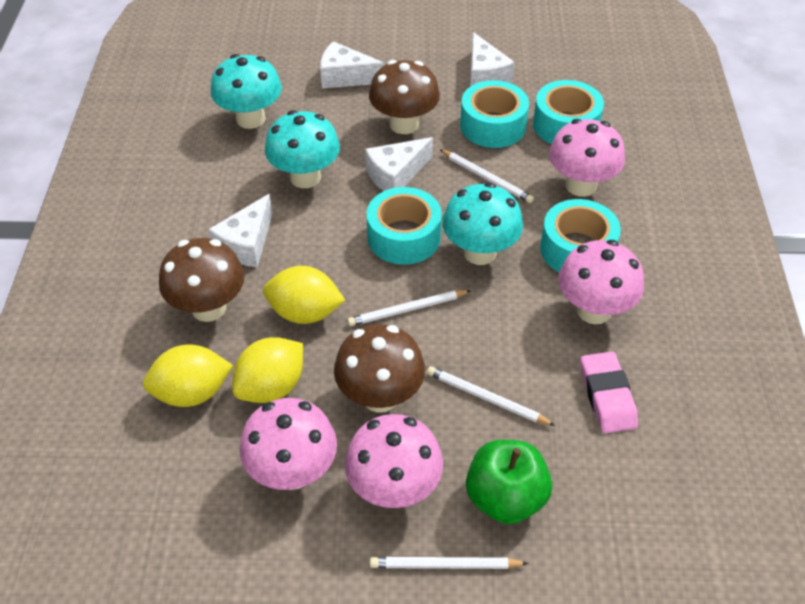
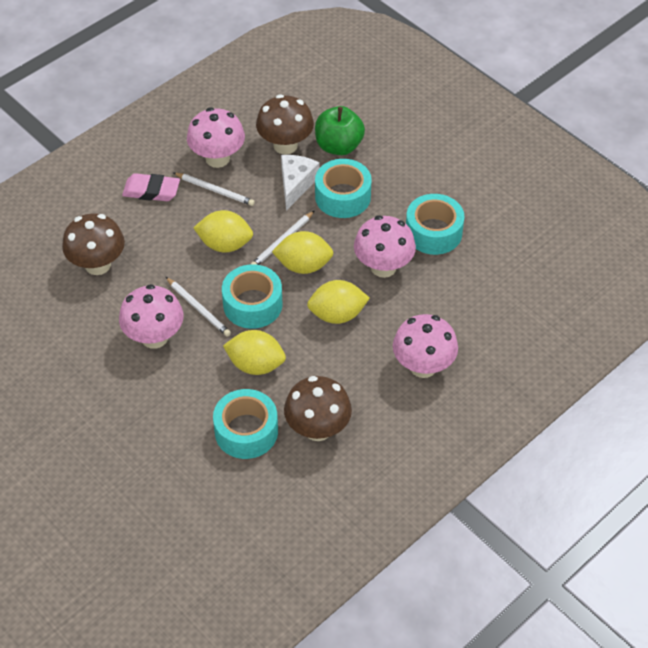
turquoise mushroom: 3 -> 0
white cheese: 4 -> 1
white pencil: 4 -> 3
yellow lemon: 3 -> 4

